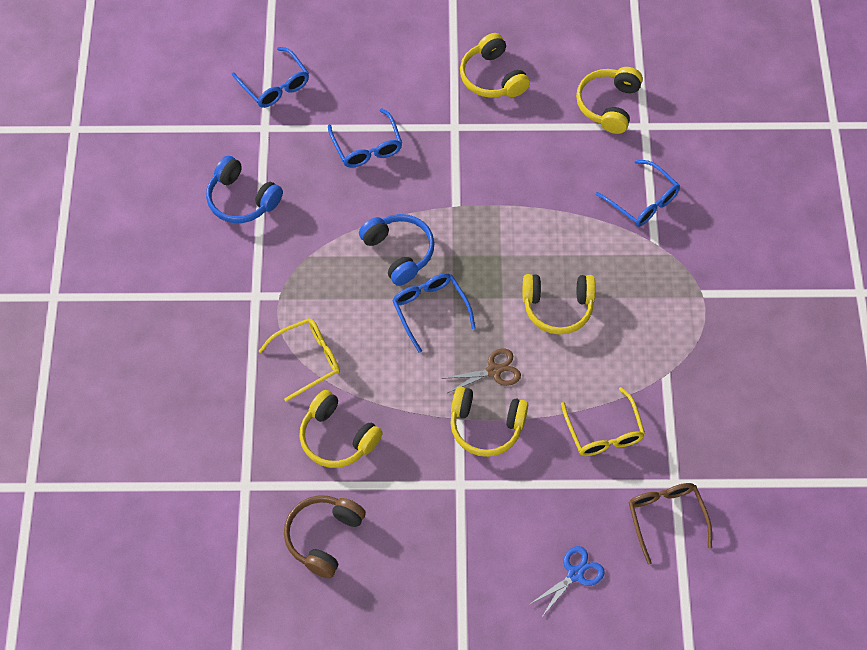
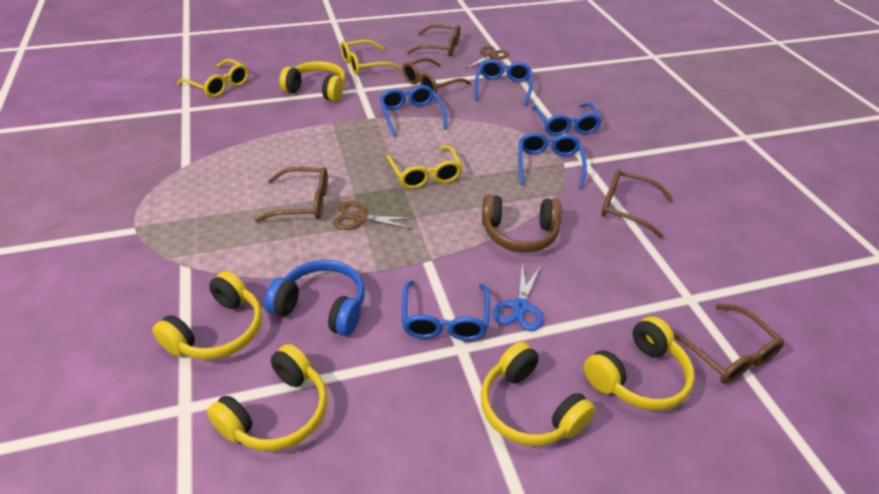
blue glasses: 4 -> 5
blue headphones: 2 -> 1
brown glasses: 1 -> 5
brown scissors: 1 -> 2
yellow glasses: 2 -> 3

